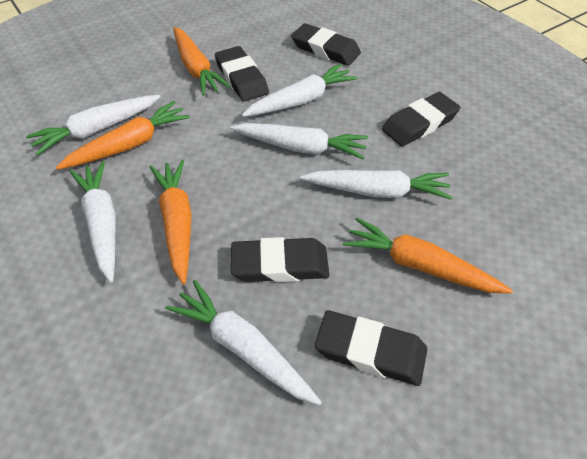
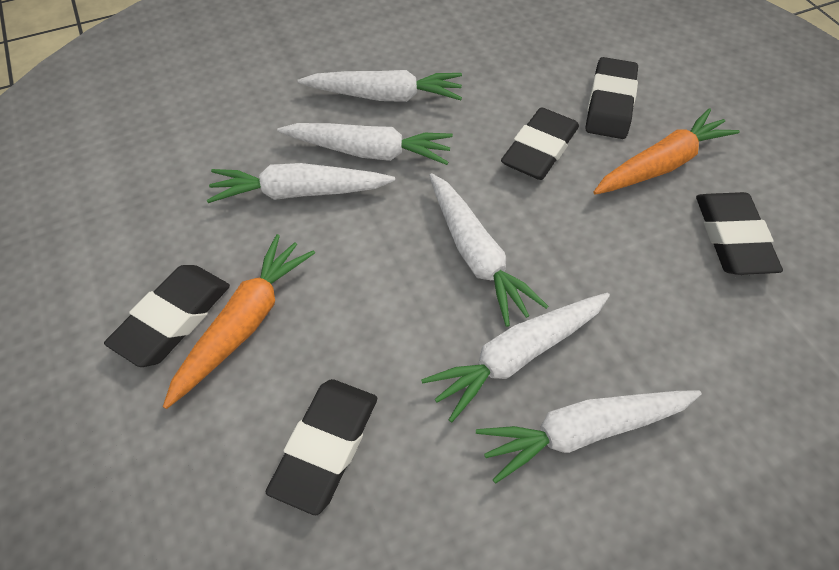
orange carrot: 4 -> 2

